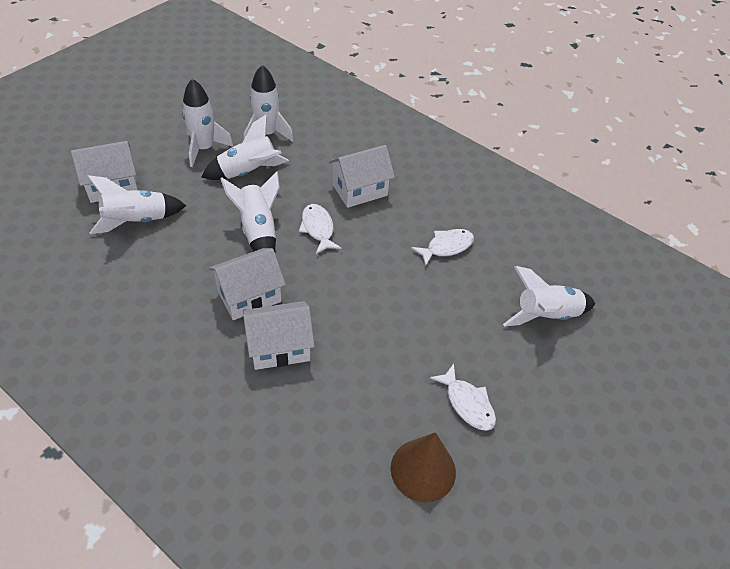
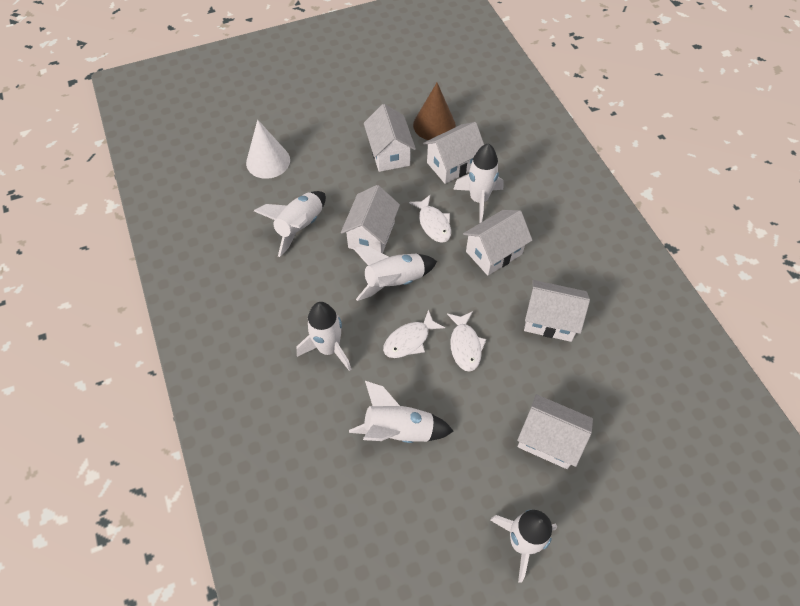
white cone: 0 -> 1
white house: 4 -> 6

